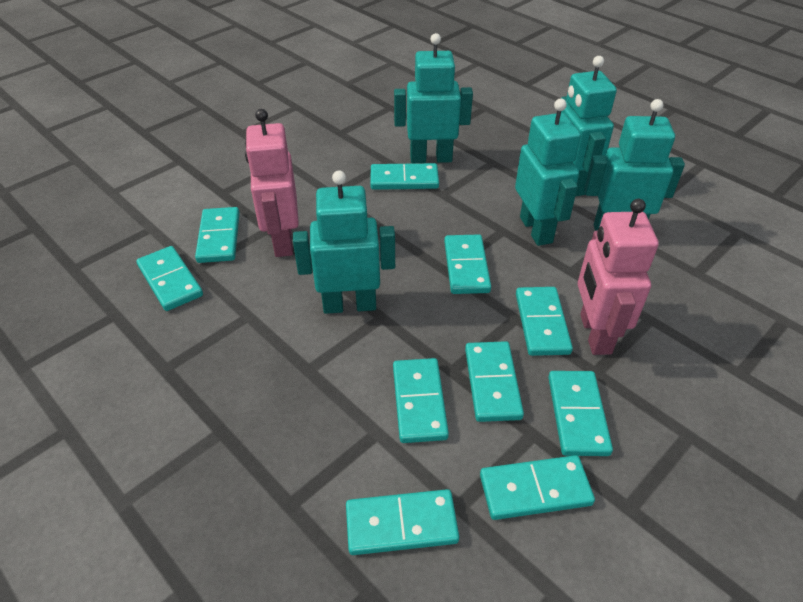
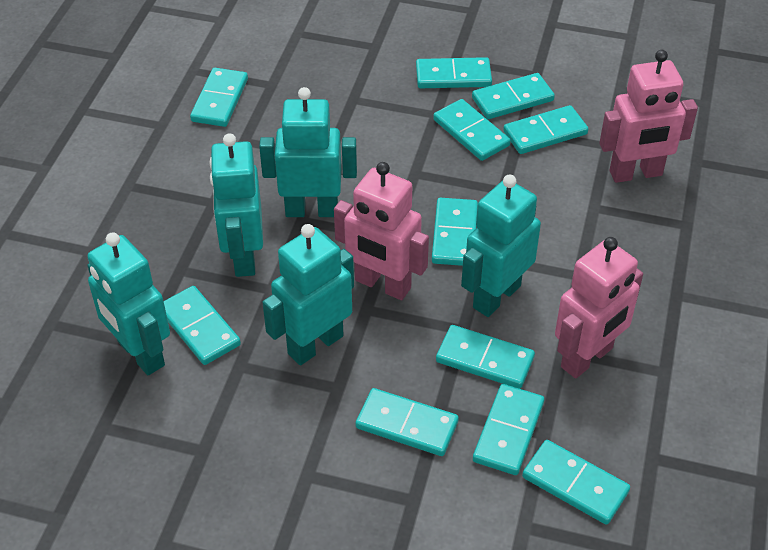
pink robot: 2 -> 3
turquoise domino: 10 -> 11

